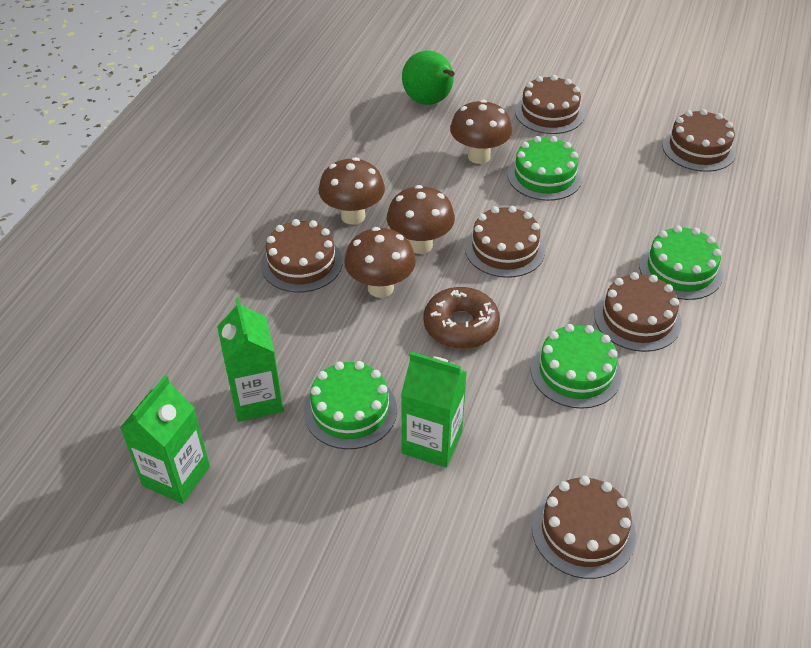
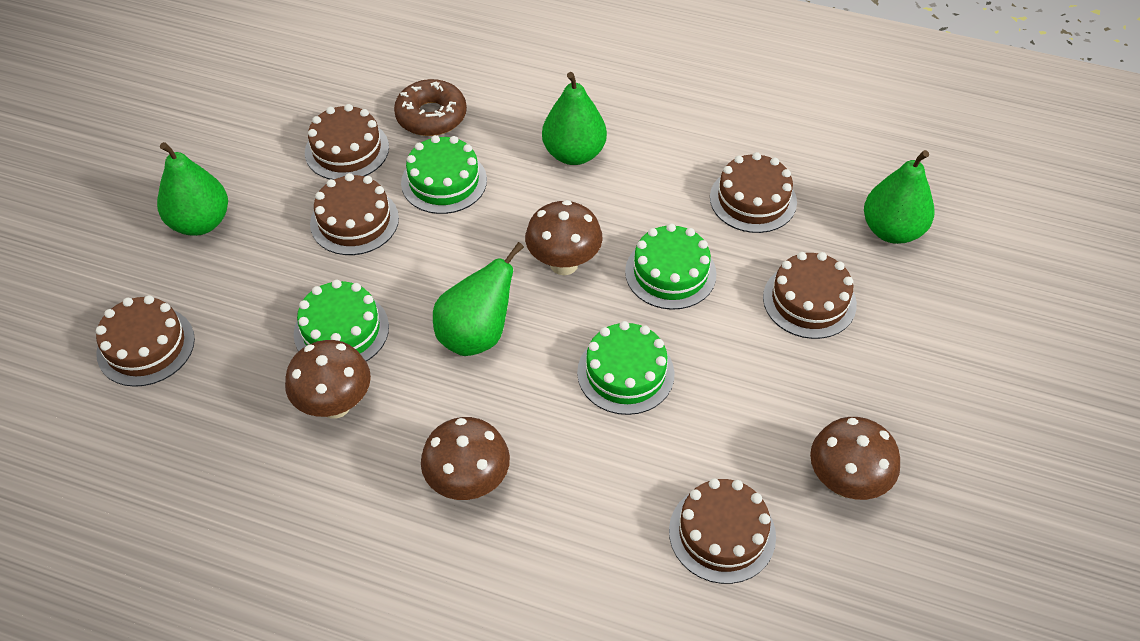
green carton: 3 -> 0
green pear: 1 -> 4

